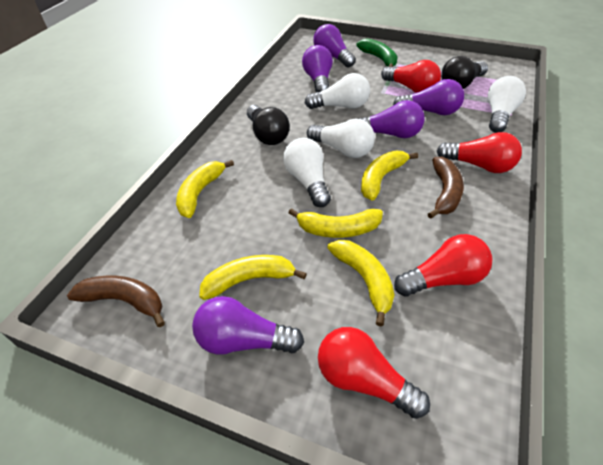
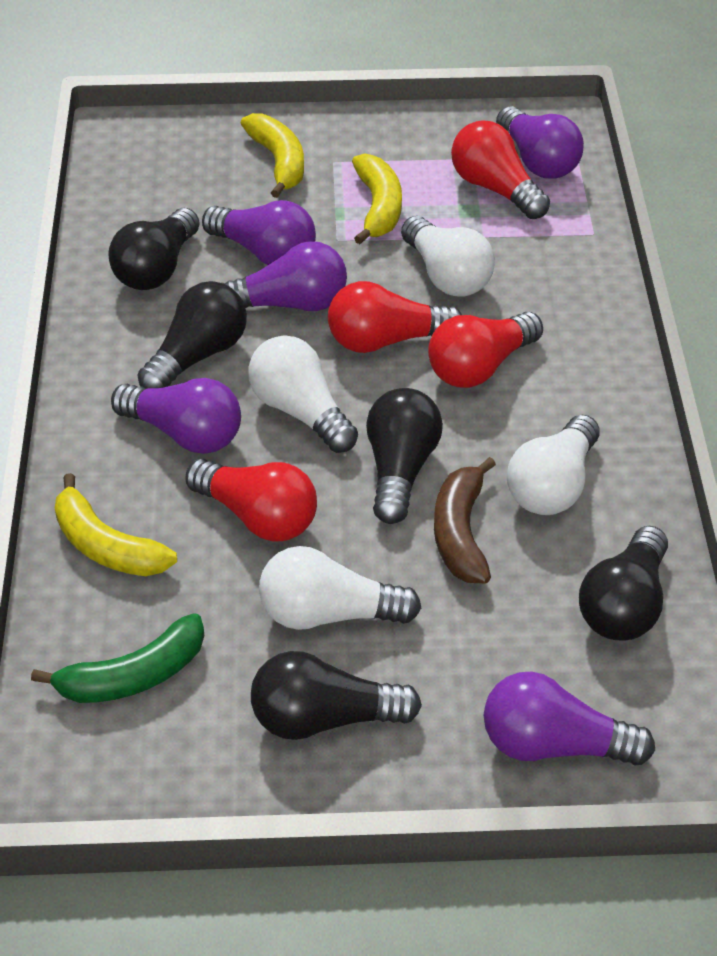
black light bulb: 2 -> 5
brown banana: 2 -> 1
yellow banana: 5 -> 3

